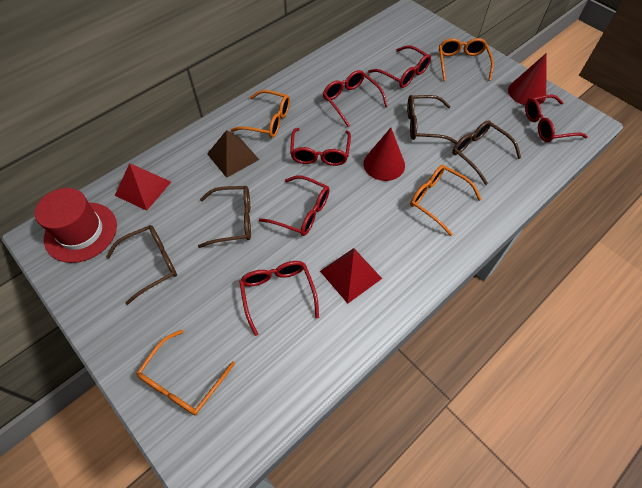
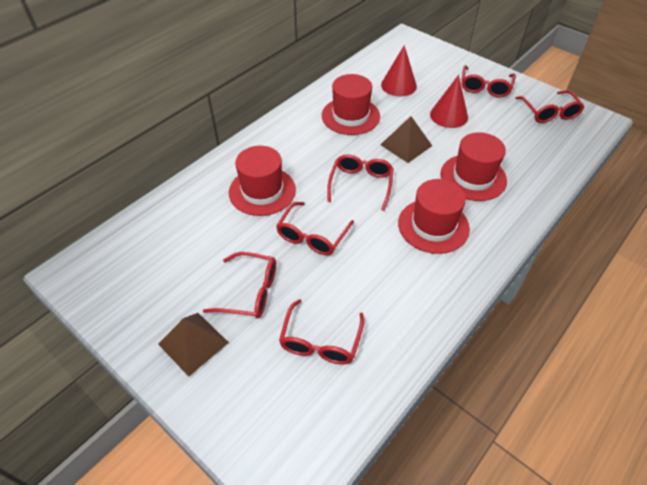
brown glasses: 4 -> 0
brown pyramid: 1 -> 2
orange glasses: 4 -> 0
red hat: 1 -> 4
red pyramid: 2 -> 0

